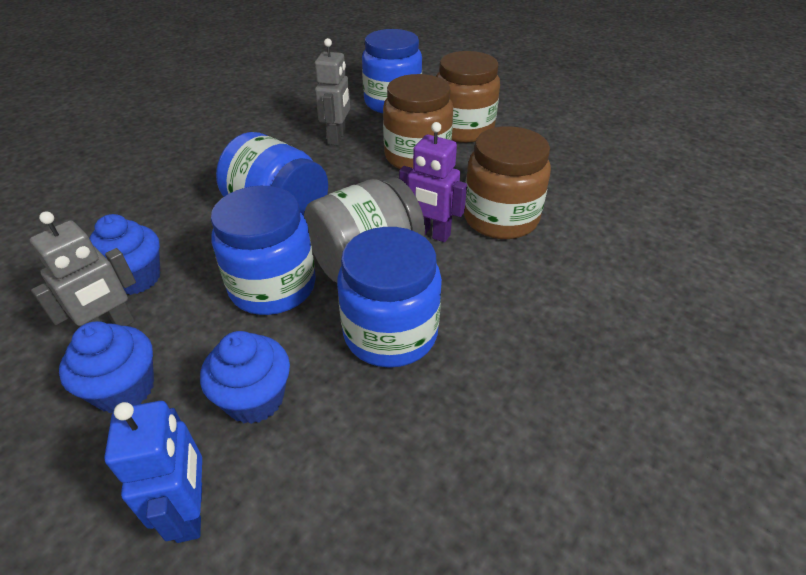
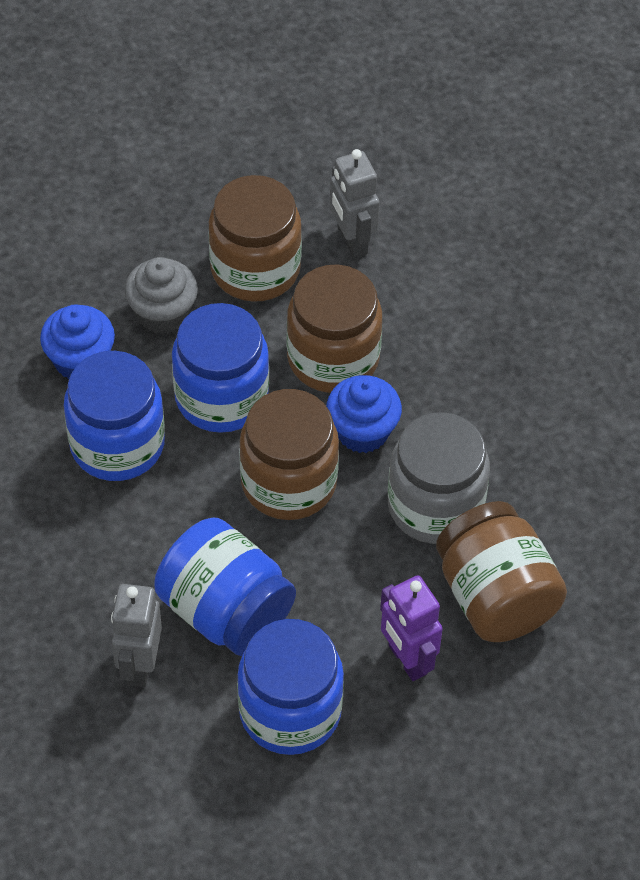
blue cupcake: 3 -> 2
blue robot: 1 -> 0
brown jar: 3 -> 4
grey cupcake: 0 -> 1

